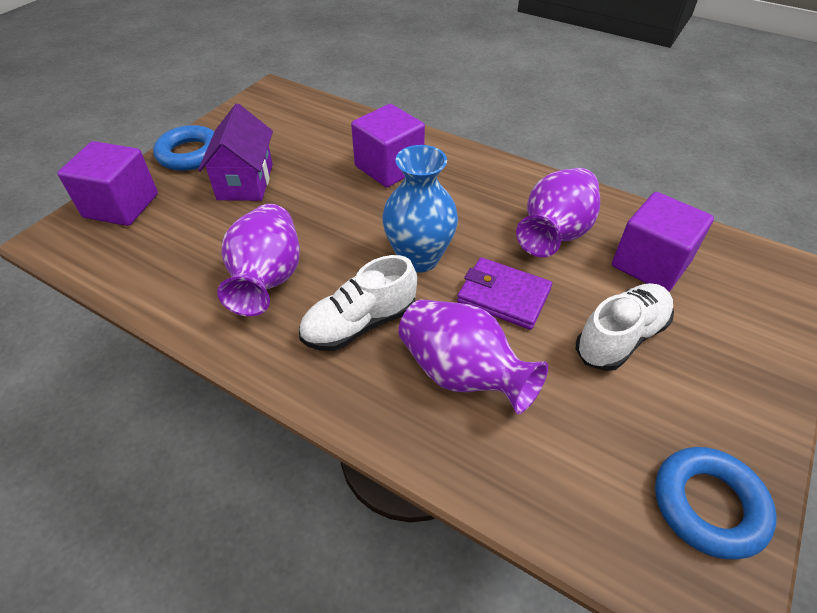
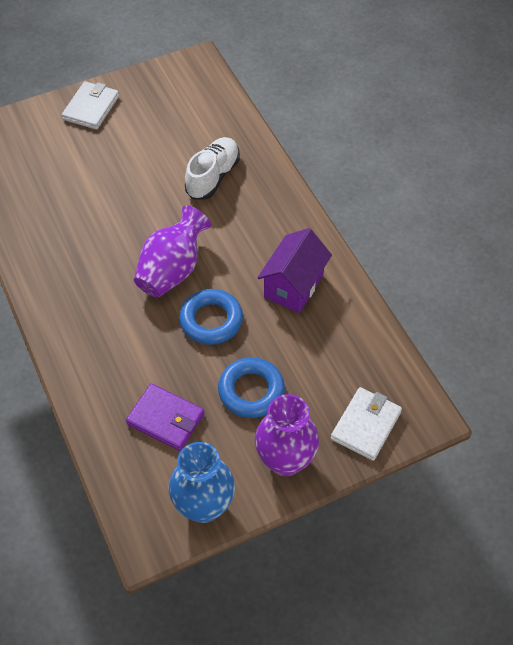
purple cube: 3 -> 0
purple vase: 3 -> 2
white shoe: 2 -> 1
white wallet: 0 -> 2

